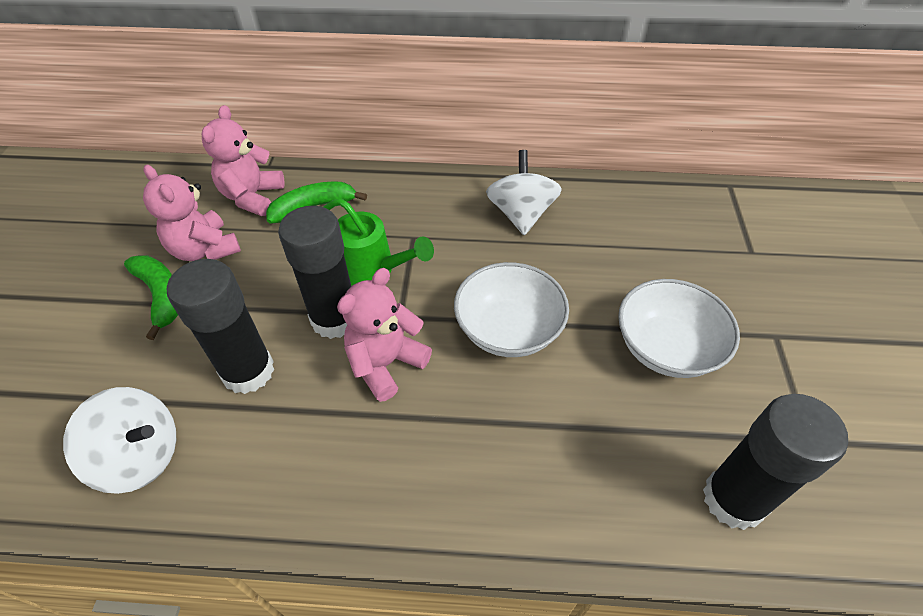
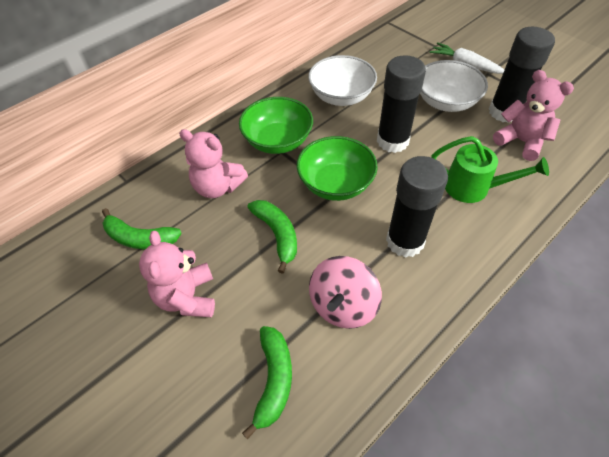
green banana: 2 -> 3
green bowl: 0 -> 2
pink spinning top: 0 -> 1
white carrot: 0 -> 1
white spinning top: 2 -> 0

